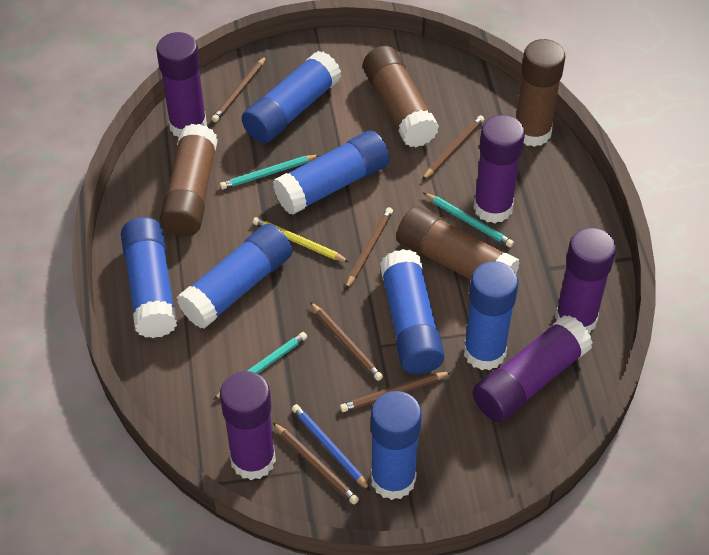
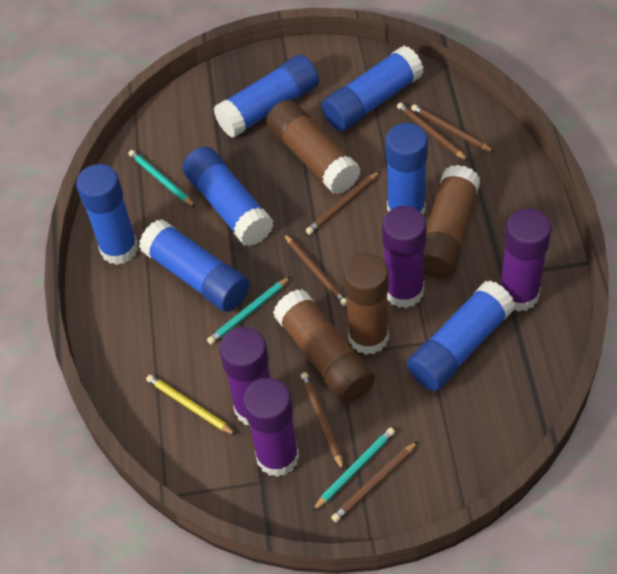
blue pencil: 1 -> 0
purple glue stick: 5 -> 4

